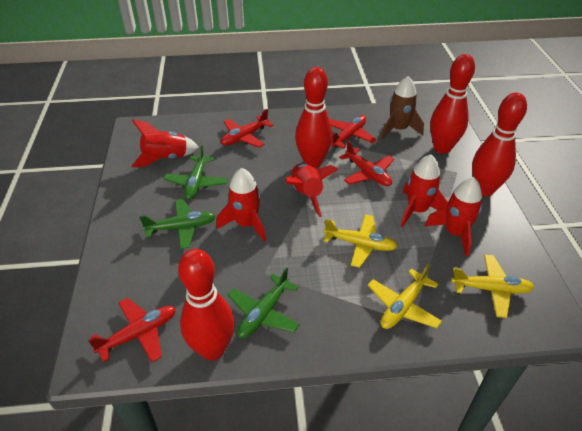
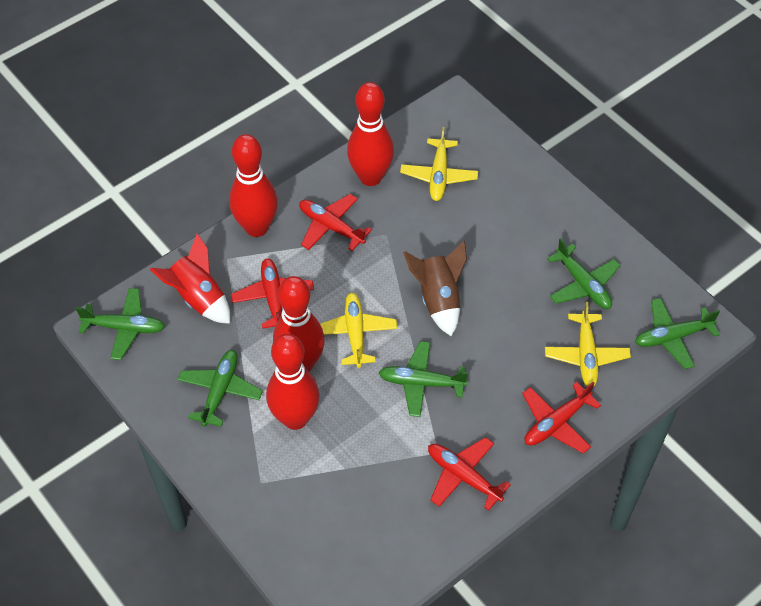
green plane: 3 -> 5
red rocket: 5 -> 1

